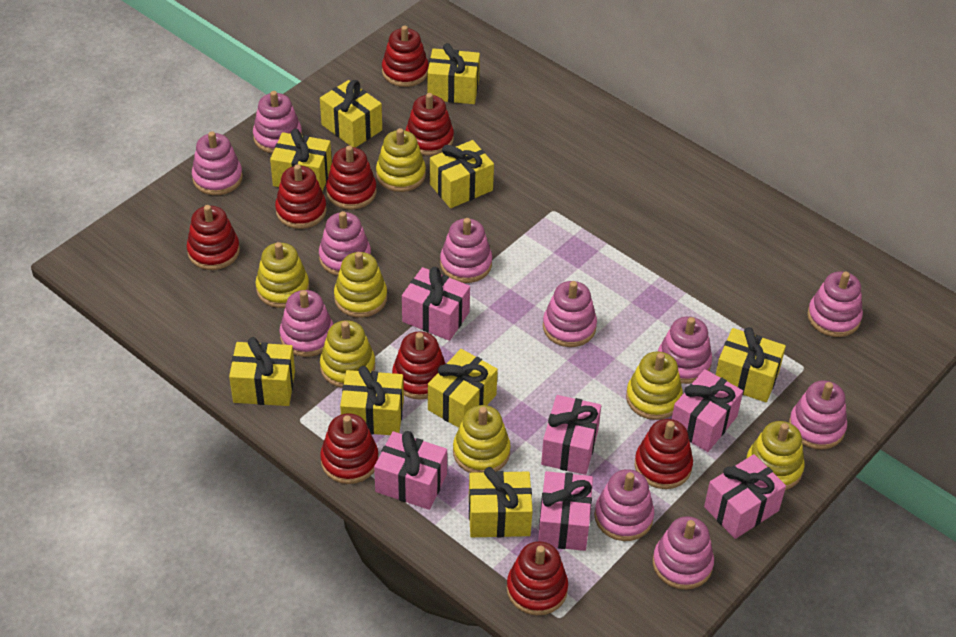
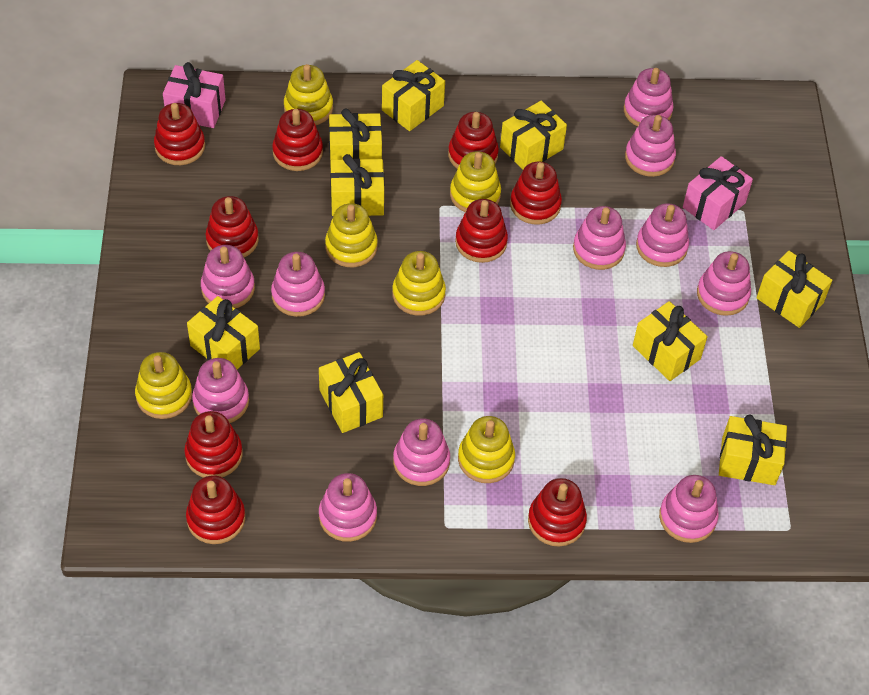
pink gift: 6 -> 2
yellow stacking toy: 7 -> 6

